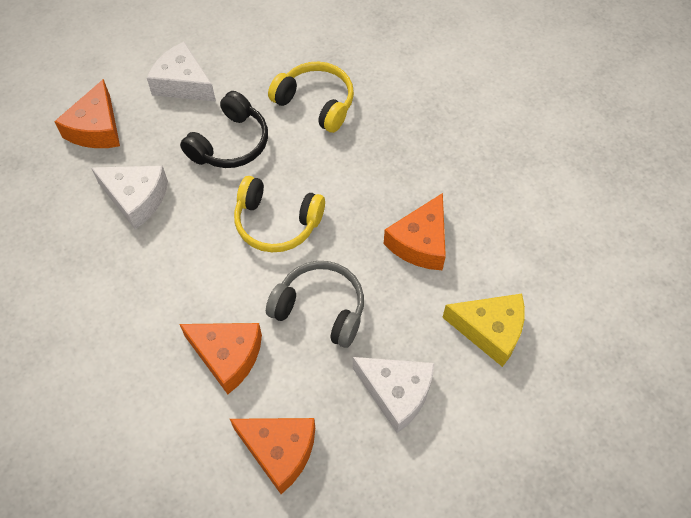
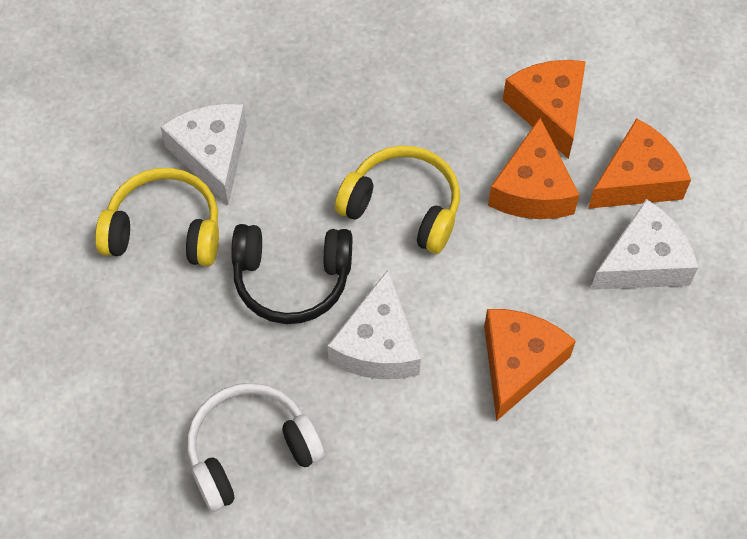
grey headphones: 1 -> 0
white headphones: 0 -> 1
yellow cheese: 1 -> 0

